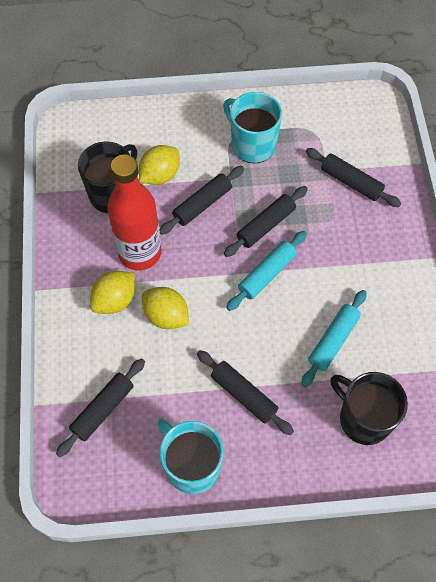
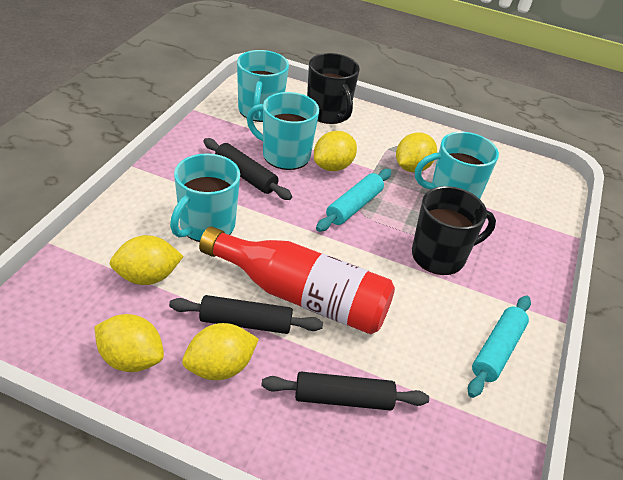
black rolling pin: 5 -> 3
turquoise mug: 2 -> 4
yellow lemon: 3 -> 5

